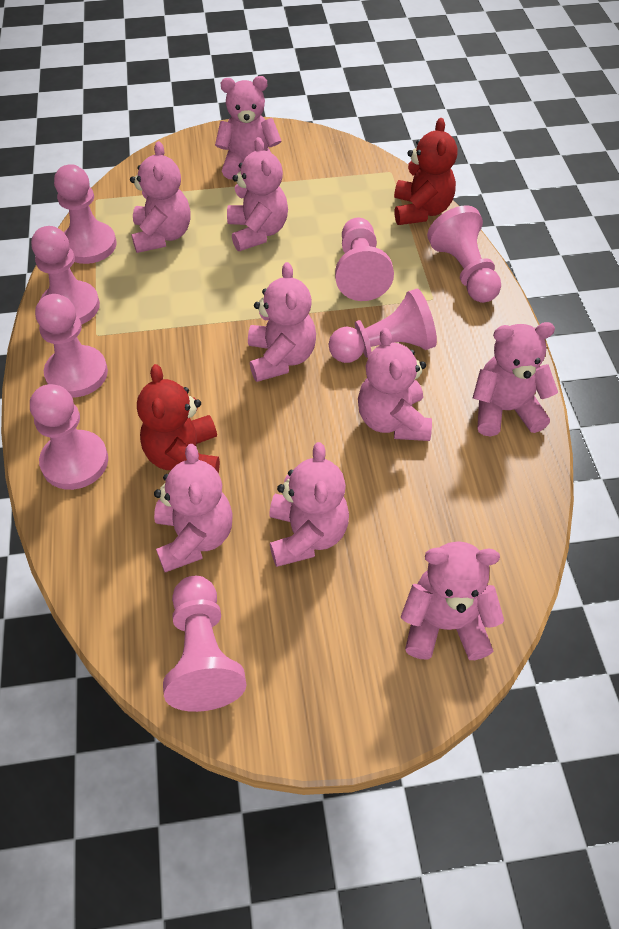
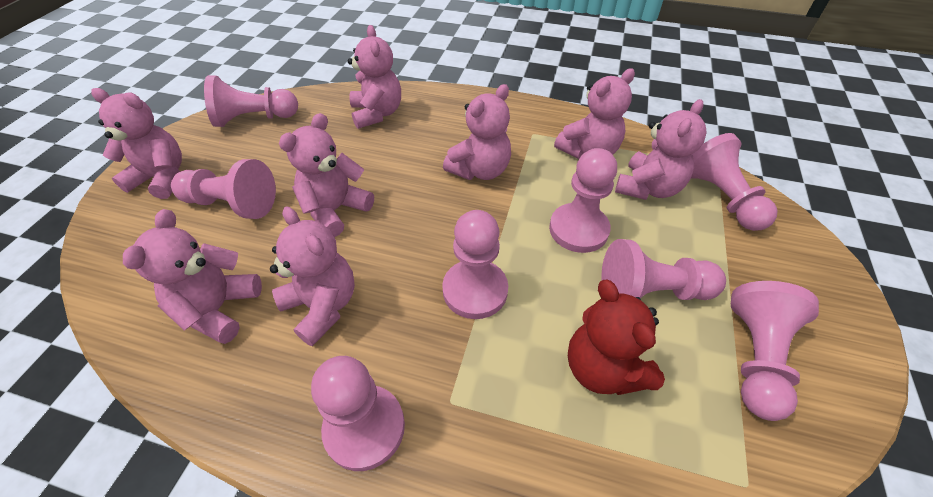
pink teddy bear: 9 -> 8
red teddy bear: 2 -> 1

